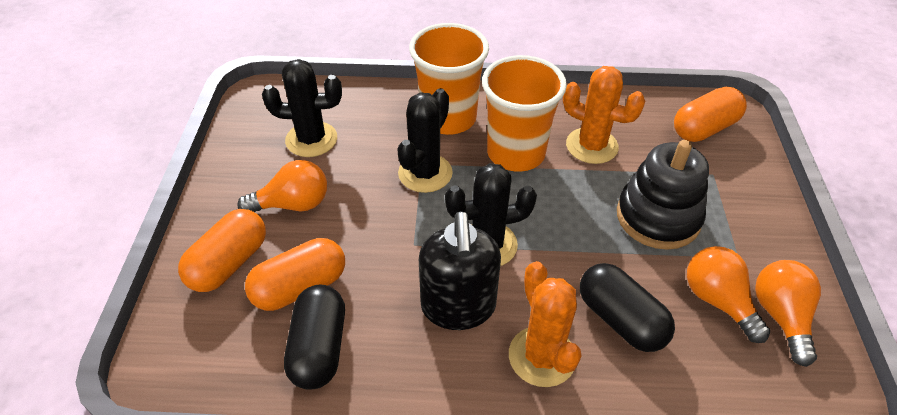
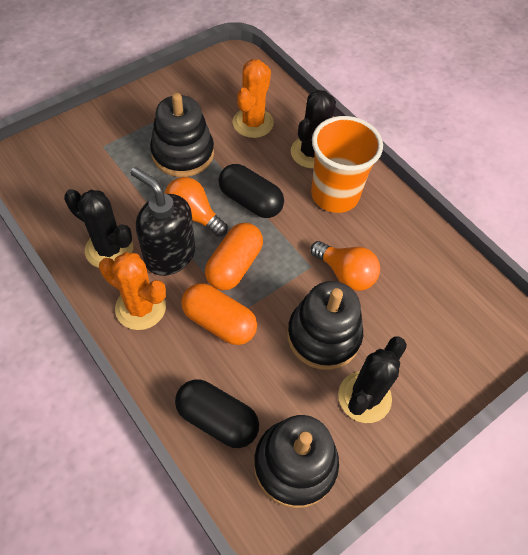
black stacking toy: 1 -> 3
orange capsule: 3 -> 2
orange cup: 2 -> 1
orange light bulb: 3 -> 2

